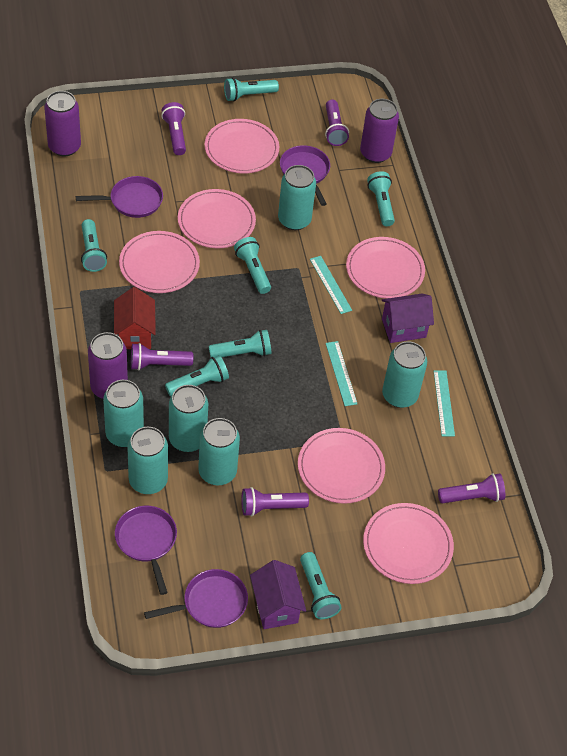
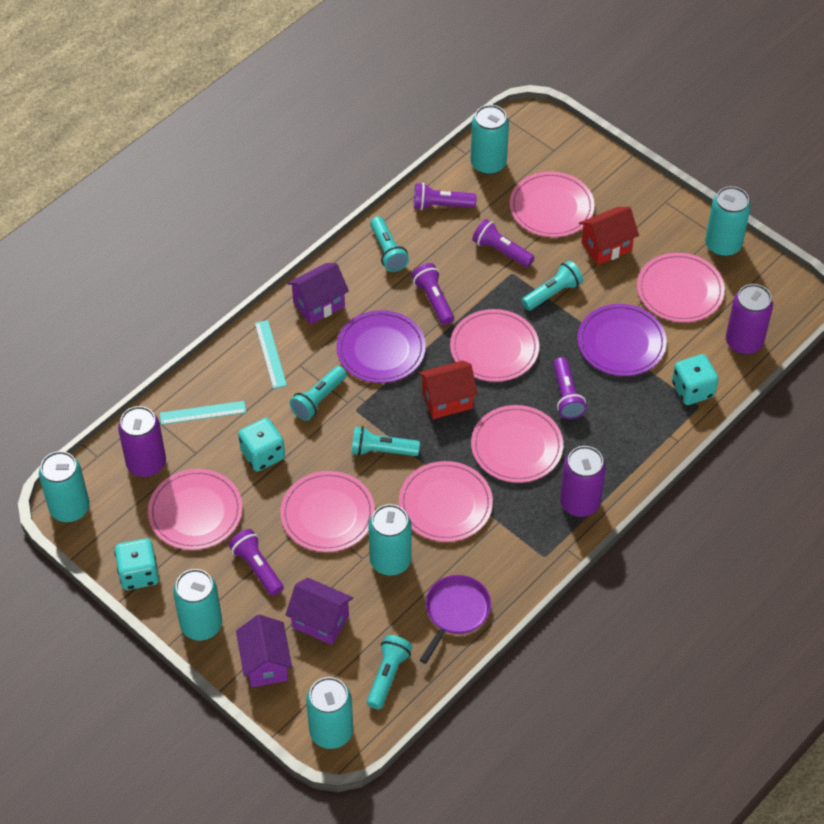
pink plate: 6 -> 7
purple house: 2 -> 3
purple pan: 4 -> 1
purple plate: 0 -> 2
red house: 1 -> 2
turquoise dice: 0 -> 3
turquoise flashlight: 7 -> 5
turquoise ruler: 3 -> 2

